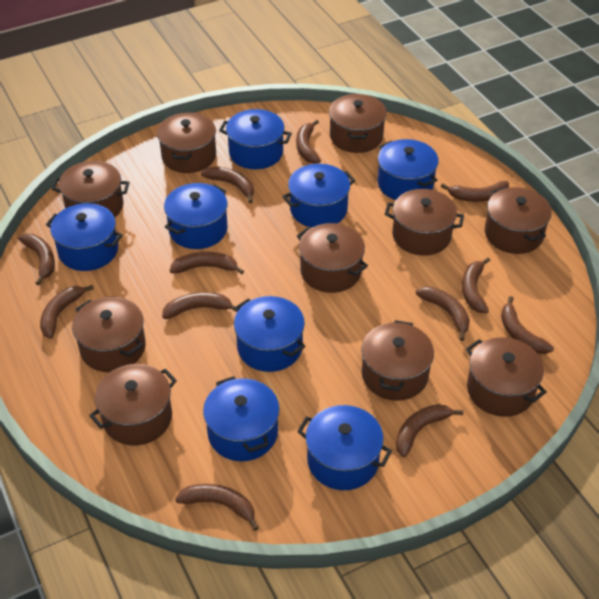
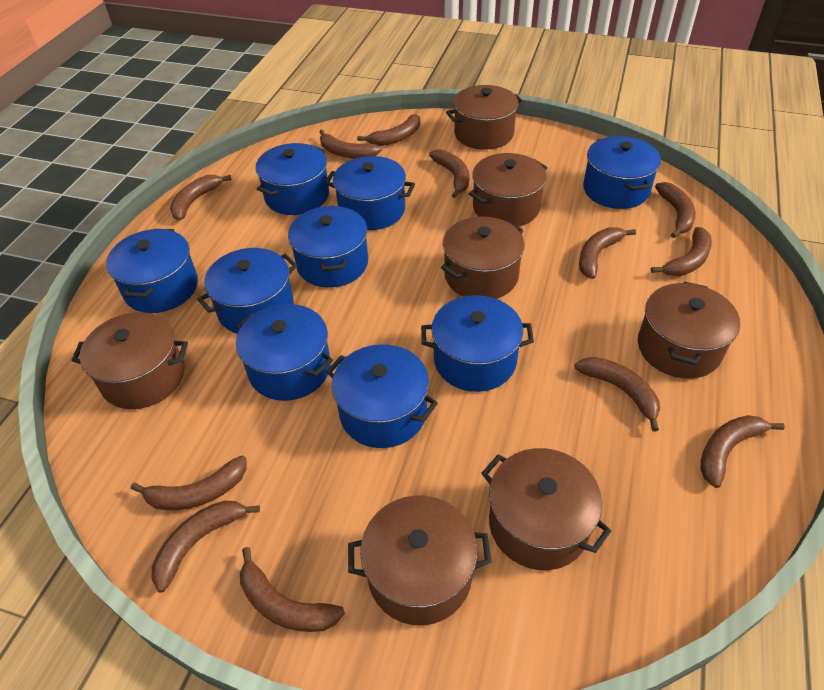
blue pot: 8 -> 9
brown pot: 10 -> 7

